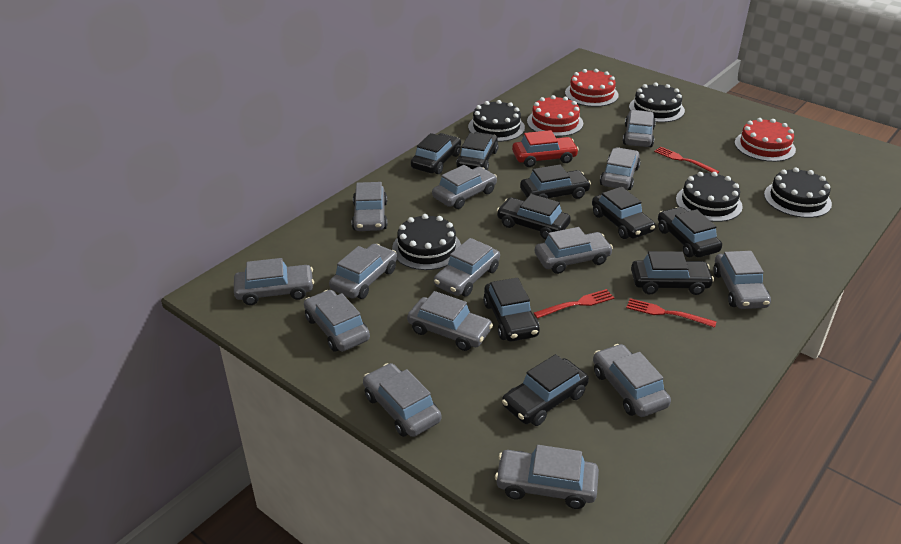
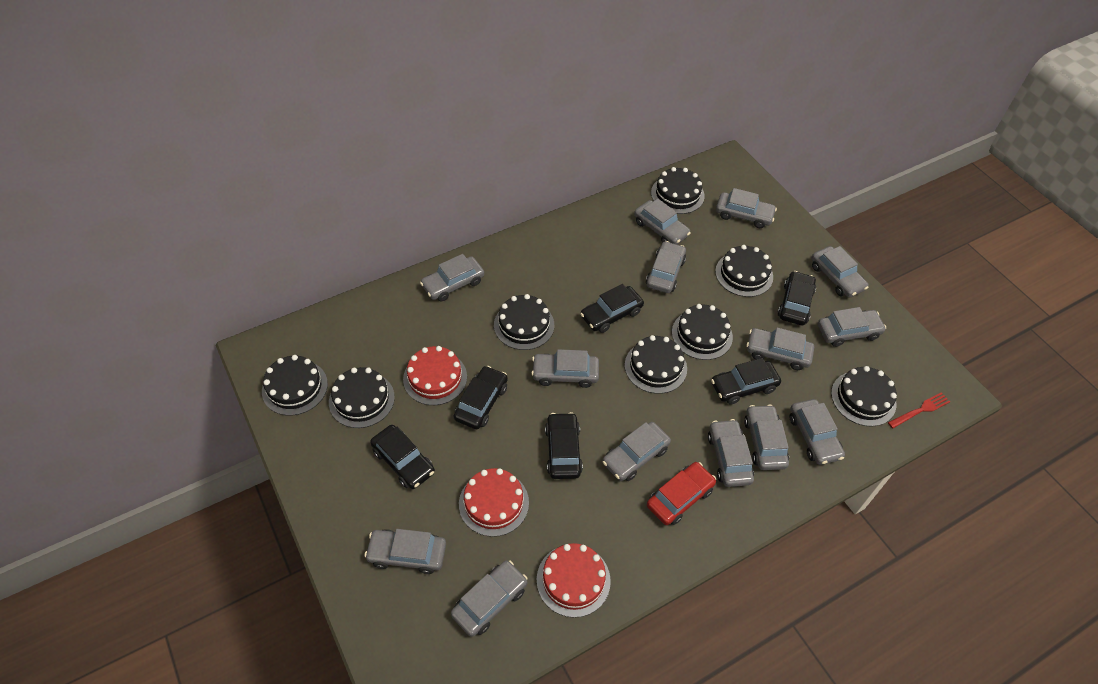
black cake: 5 -> 8
black car: 9 -> 6
red fork: 3 -> 1

